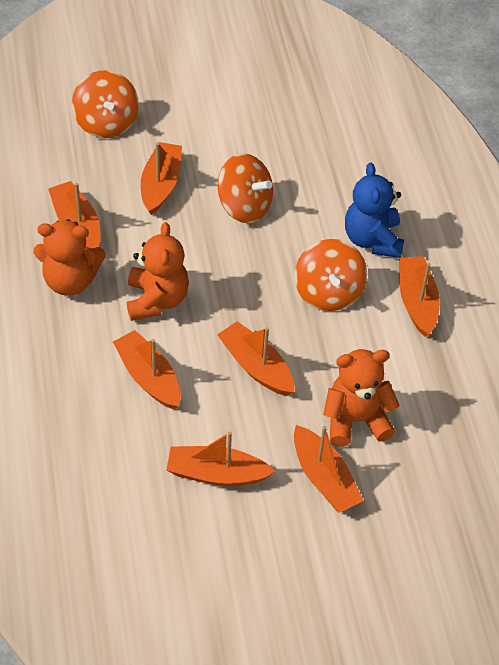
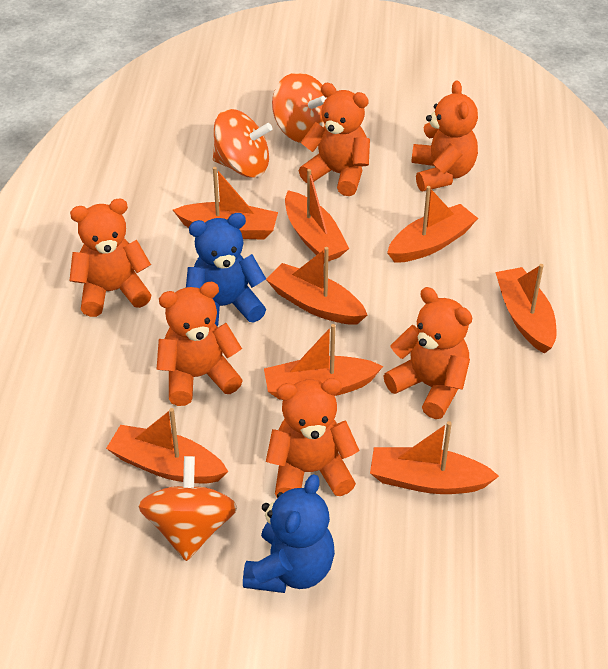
blue teddy bear: 1 -> 2
orange boat: 7 -> 8
orange teddy bear: 3 -> 6

